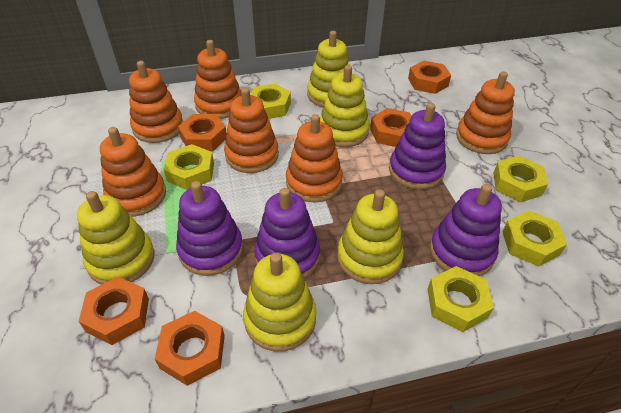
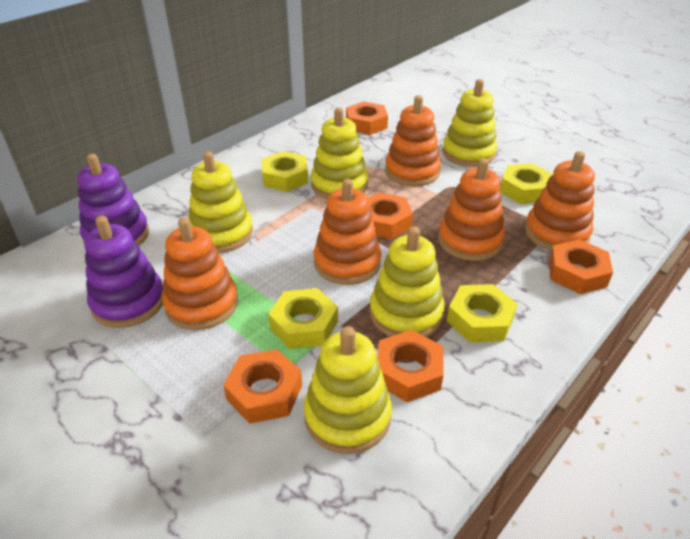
orange stacking toy: 6 -> 5
purple stacking toy: 4 -> 2
yellow nut: 5 -> 4

